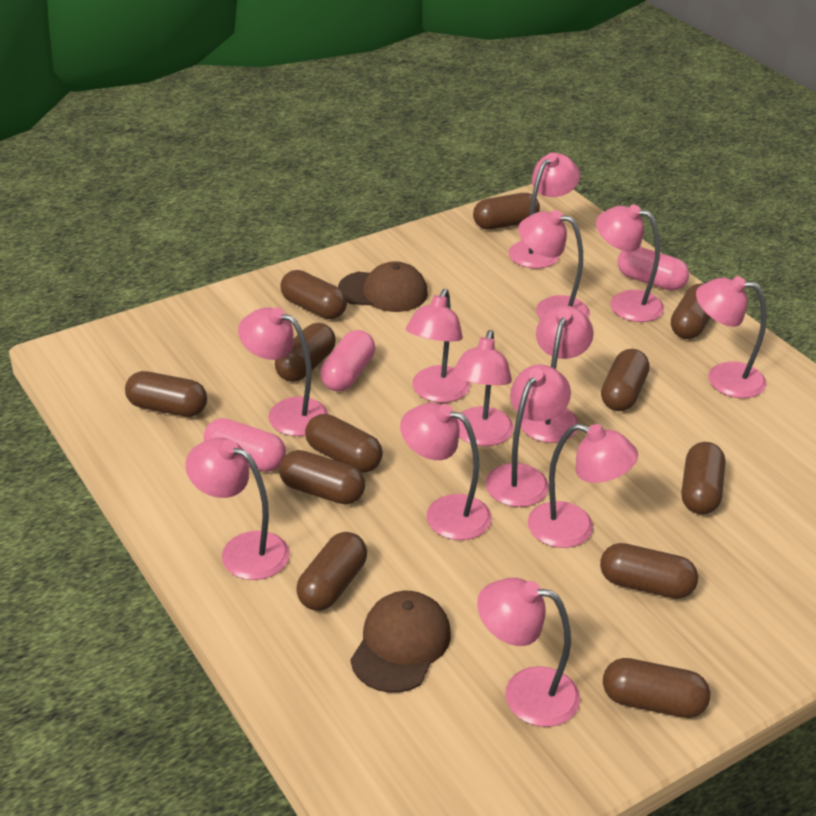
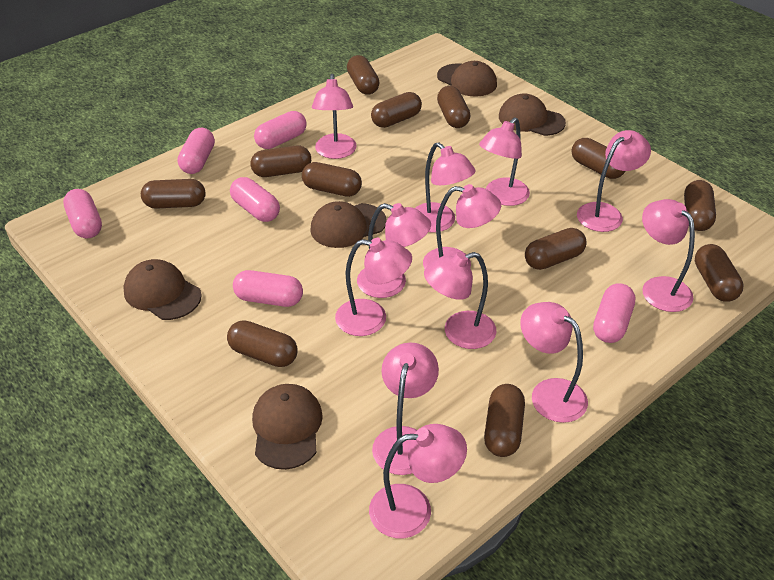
brown cap: 2 -> 5
pink capsule: 3 -> 6
pink lamp: 13 -> 12

